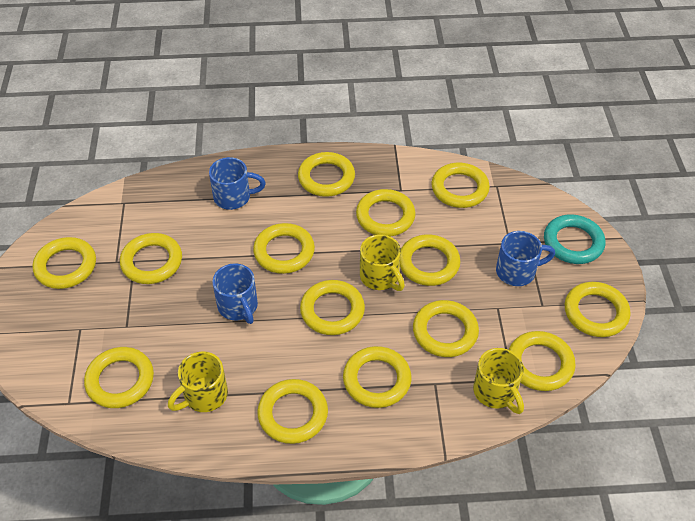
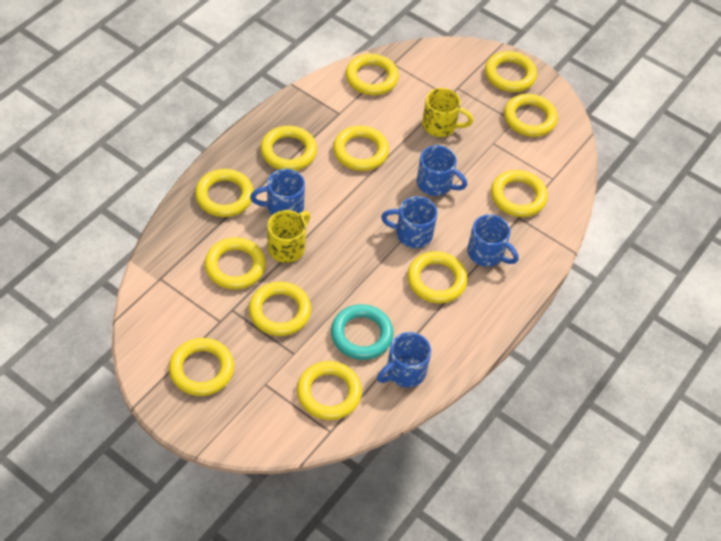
blue mug: 3 -> 5
yellow mug: 3 -> 2
yellow ring: 14 -> 12

